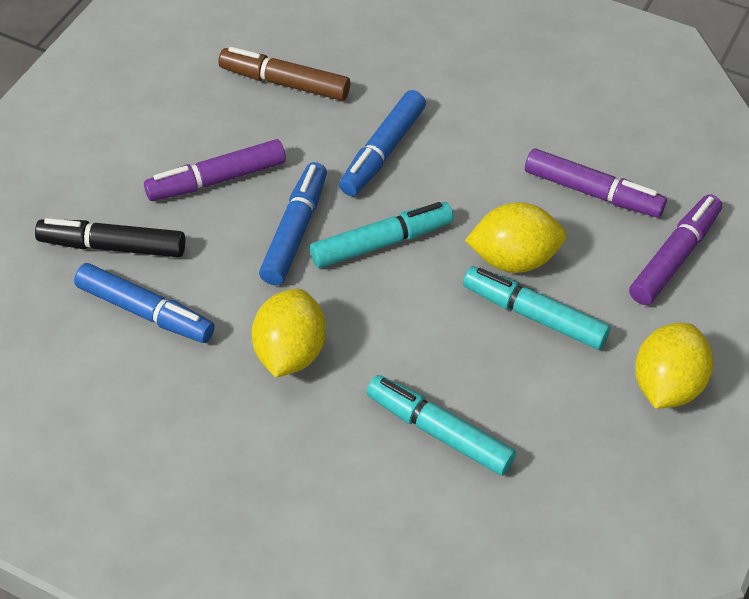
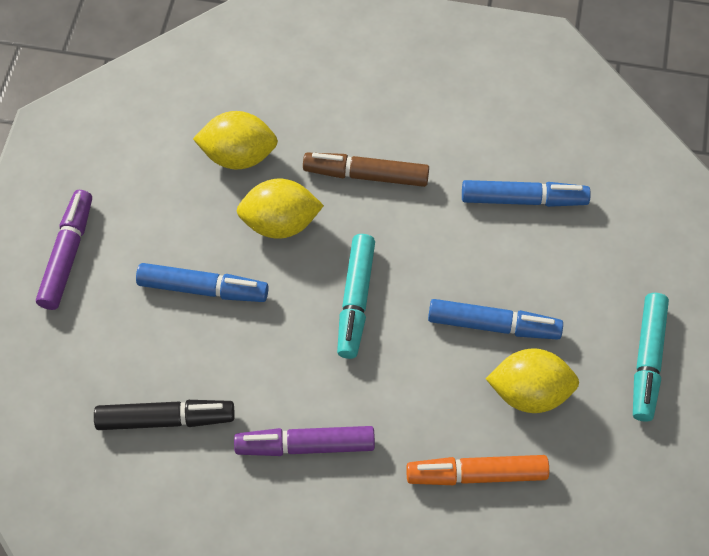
orange marker: 0 -> 1
purple marker: 3 -> 2
turquoise marker: 3 -> 2

